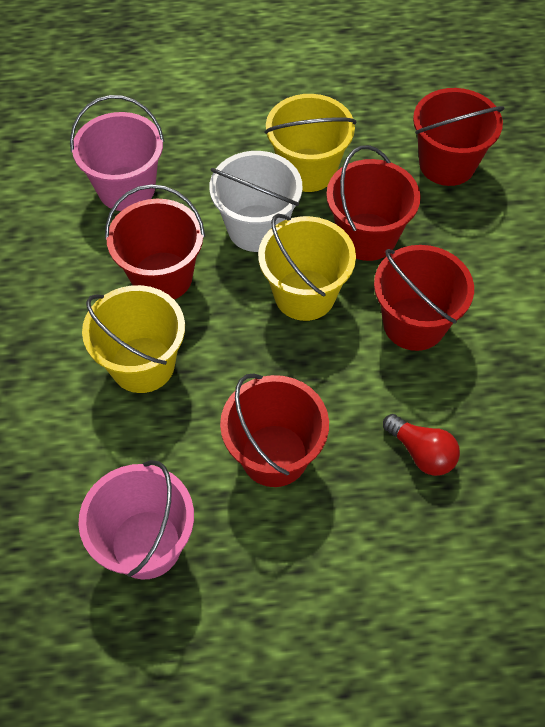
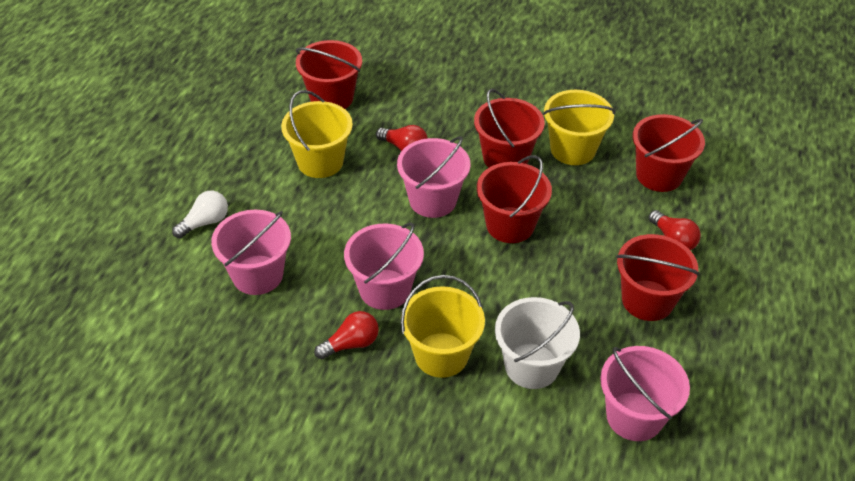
pink bucket: 2 -> 4
red light bulb: 1 -> 3
white light bulb: 0 -> 1

